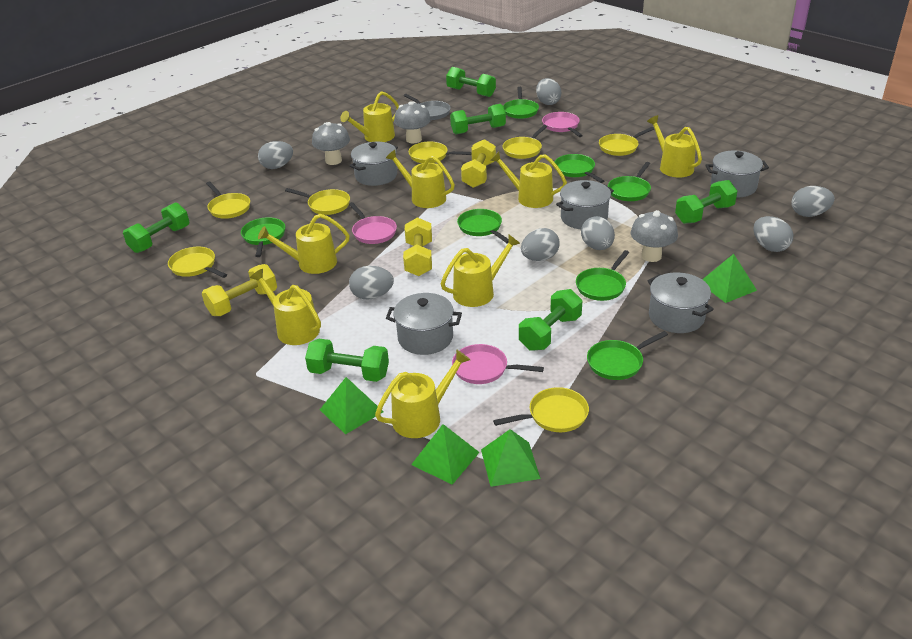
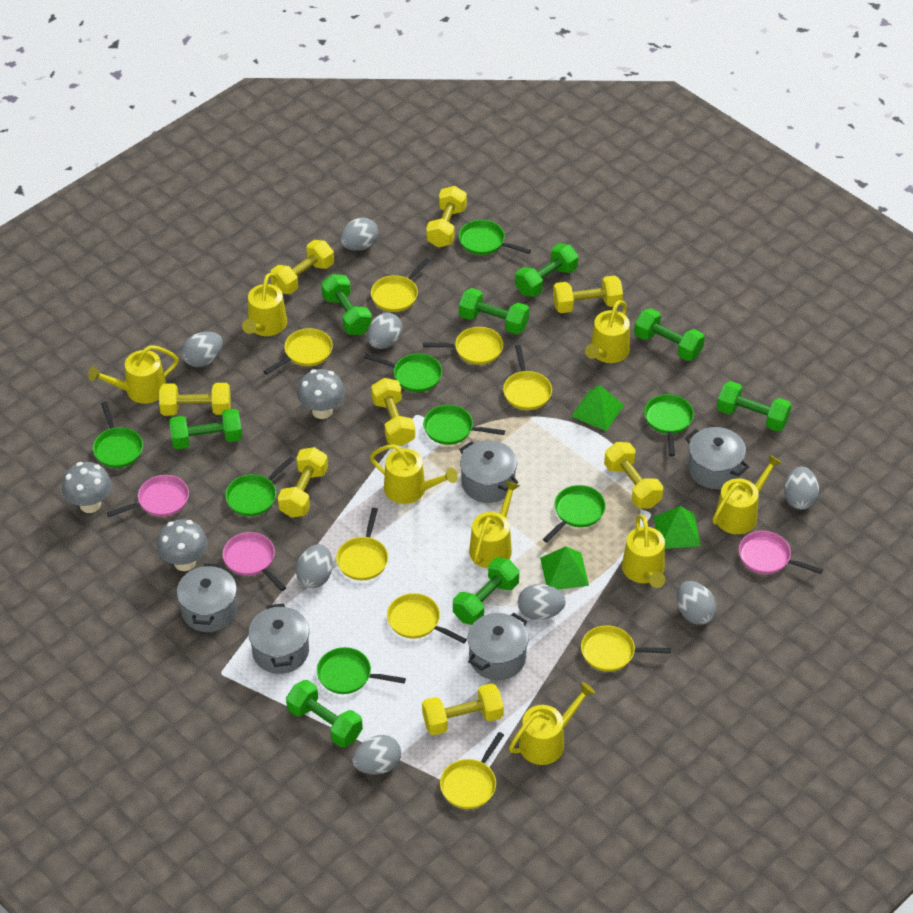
green dumbbell: 6 -> 8
green pan: 7 -> 8
green pyramid: 4 -> 3
grey egg: 7 -> 8
grey pan: 1 -> 0
yellow dumbbell: 3 -> 8
yellow pan: 7 -> 8

